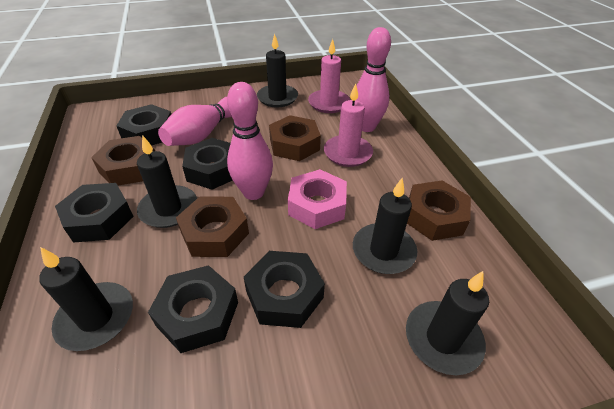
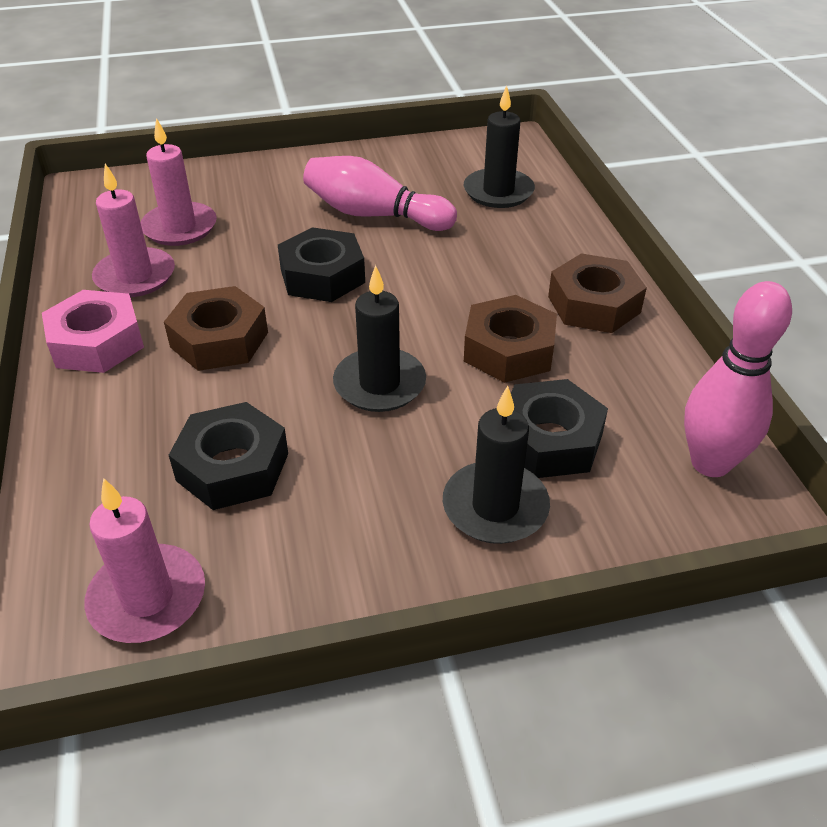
black candle: 5 -> 3
black nut: 5 -> 3
brown nut: 4 -> 3
pink bowling pin: 3 -> 2
pink candle: 2 -> 3

